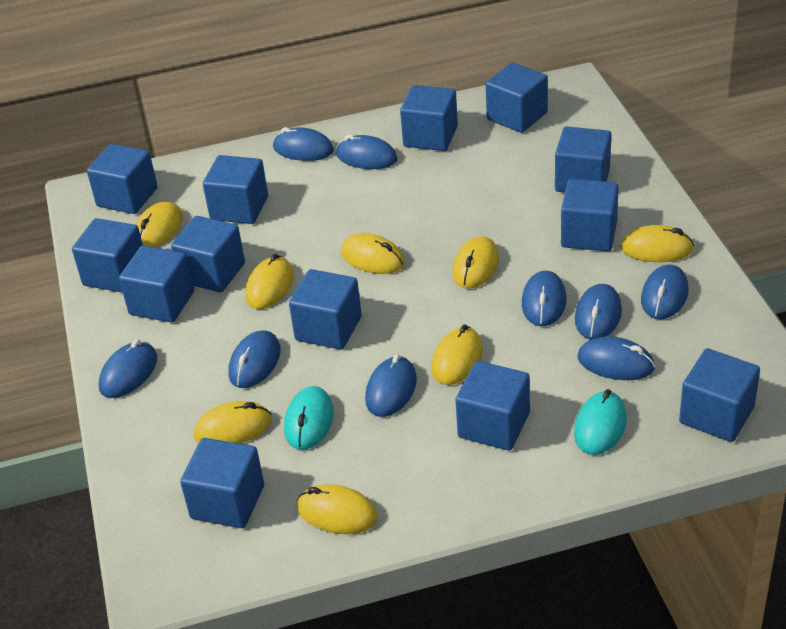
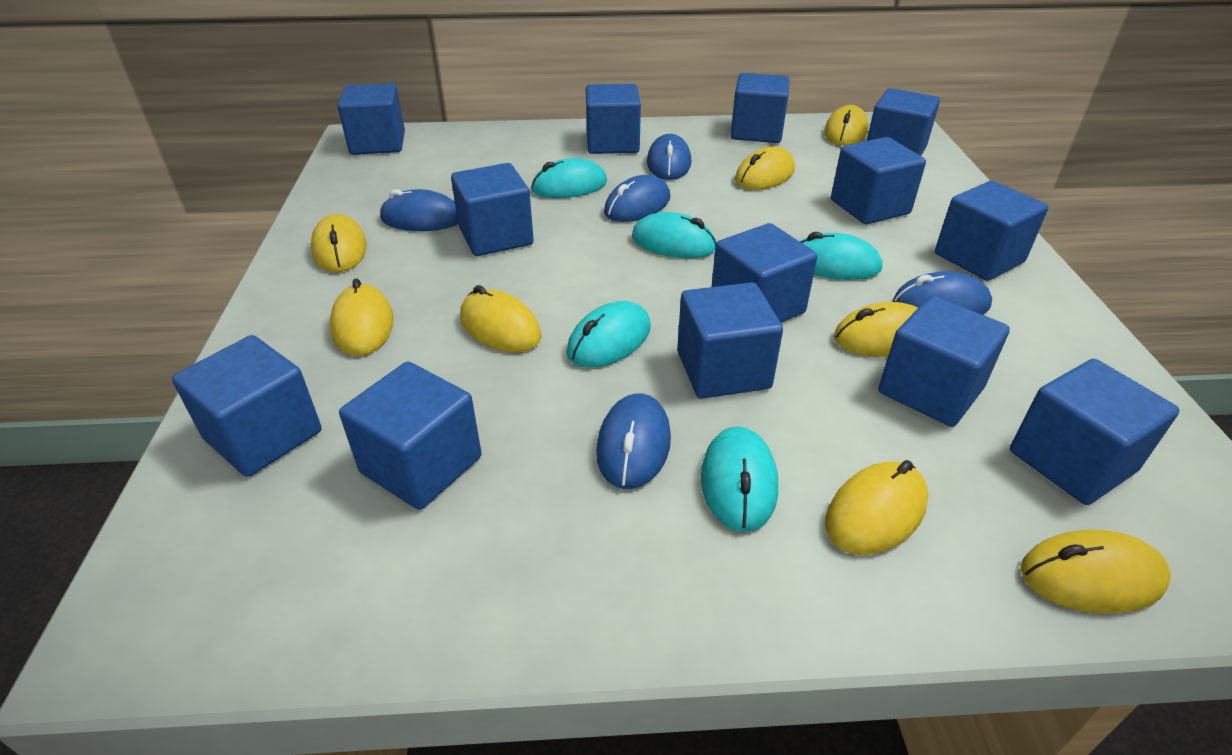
blue mouse: 9 -> 5
turquoise mouse: 2 -> 5

